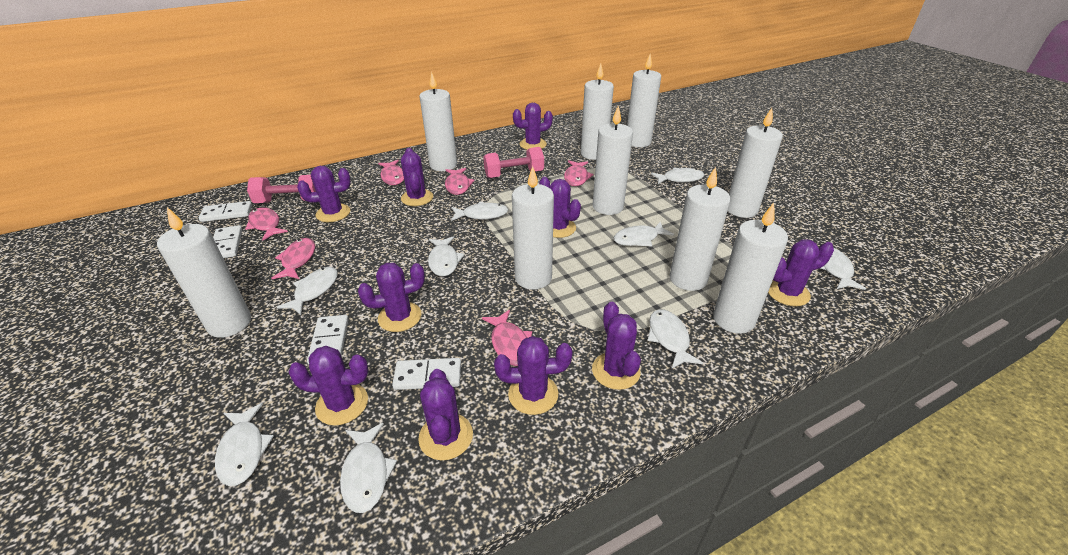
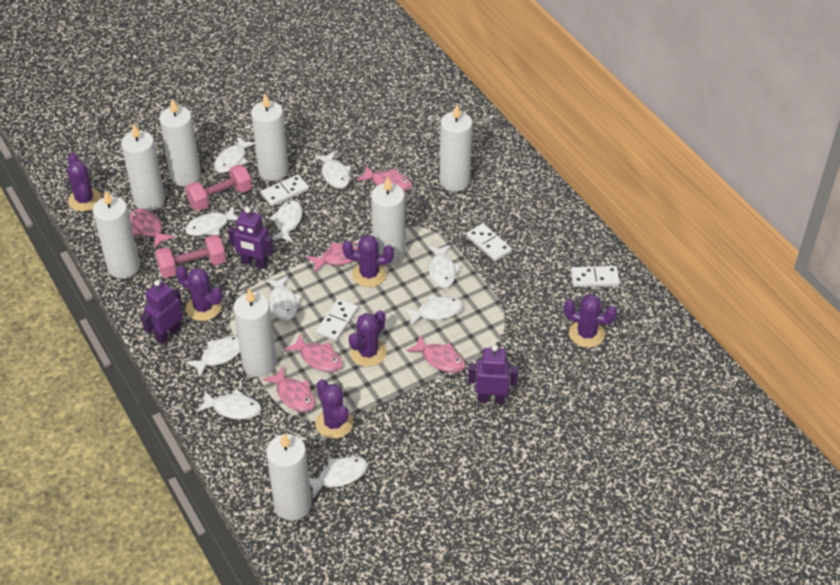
purple cactus: 10 -> 6
purple robot: 0 -> 3
white candle: 9 -> 8
white fish: 9 -> 10

